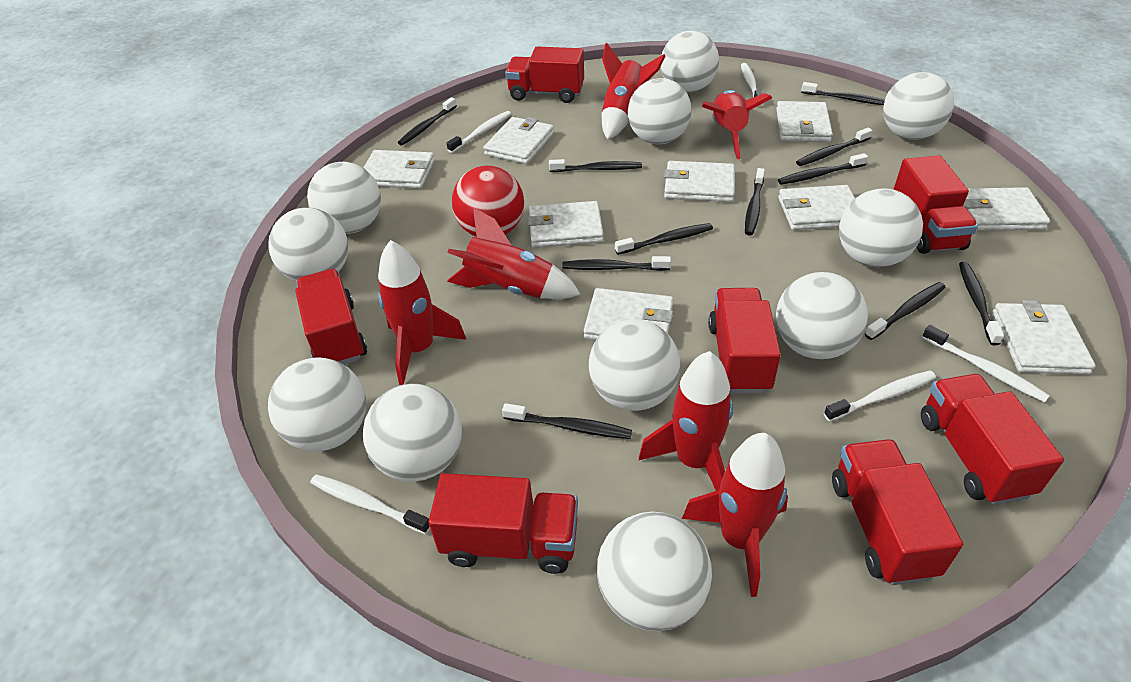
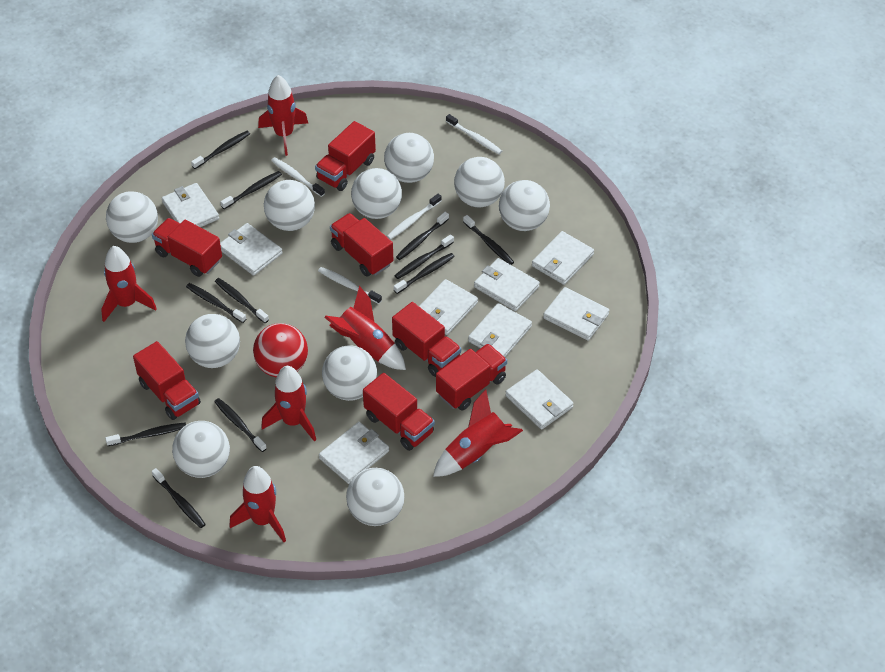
white ball: 11 -> 10
white toothbrush: 5 -> 4

